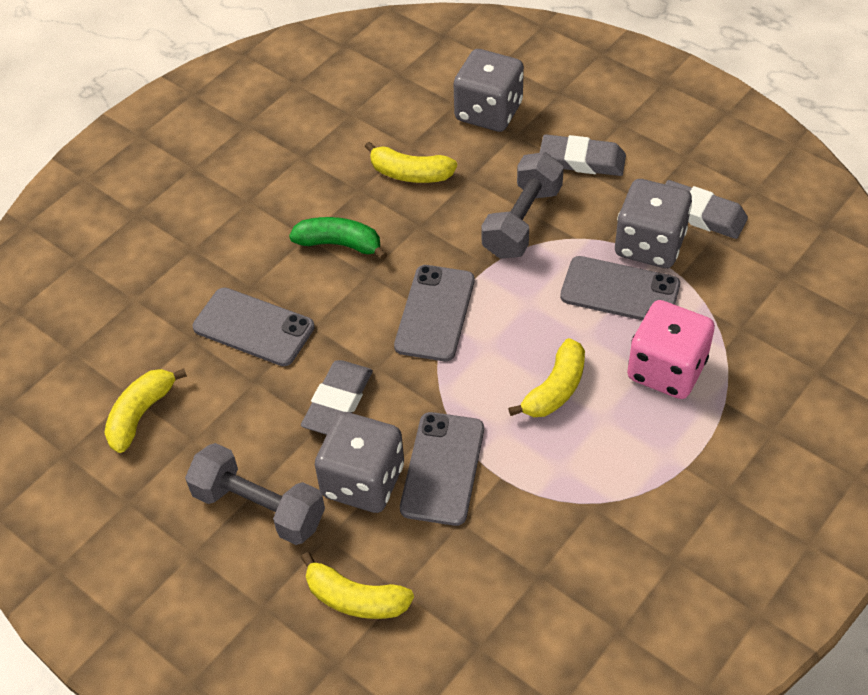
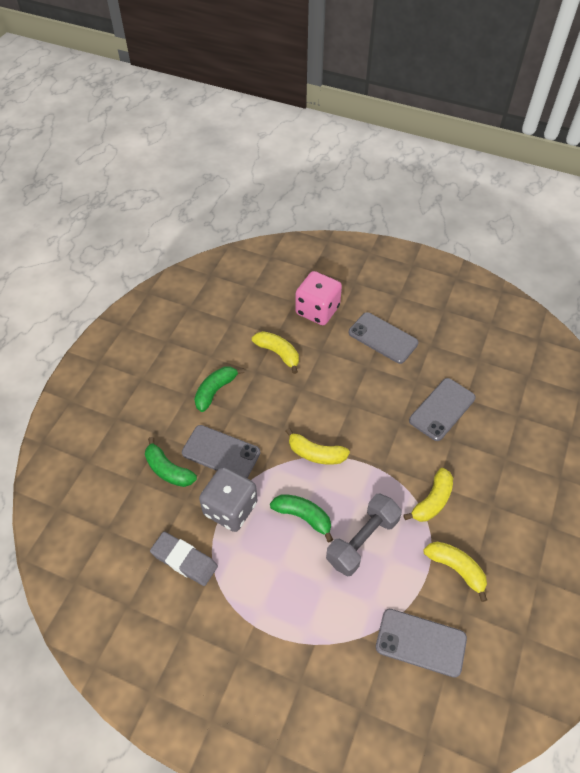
green banana: 1 -> 3
grey dice: 3 -> 1
grey dumbbell: 2 -> 1
grey eraser: 3 -> 1

